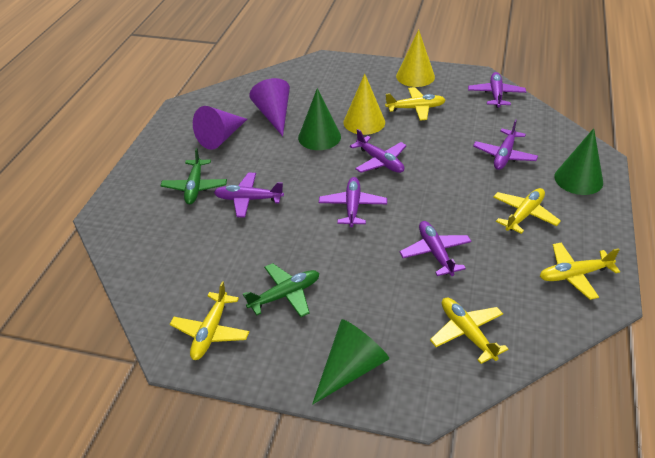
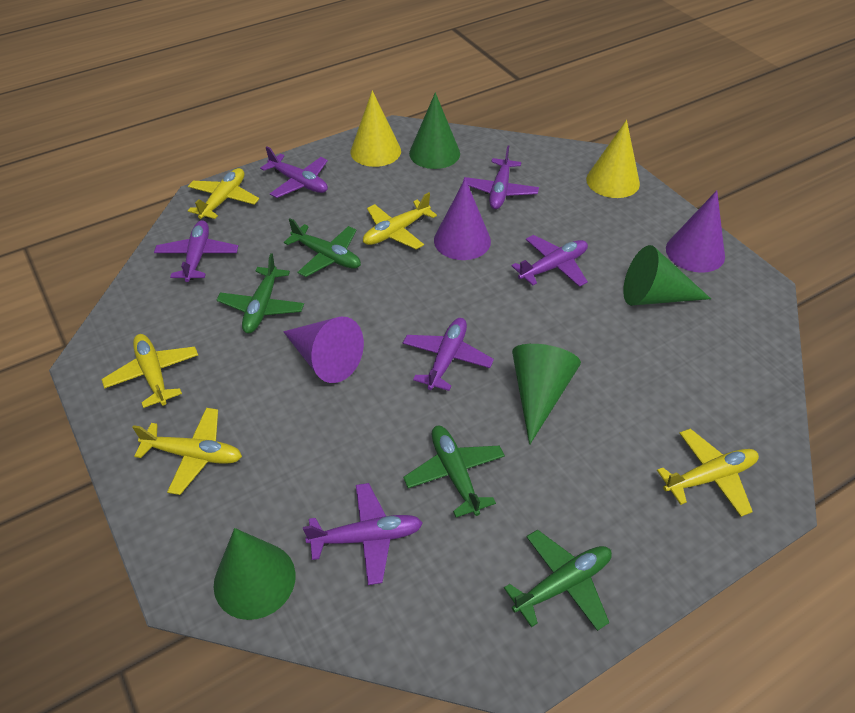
green cone: 3 -> 4
green plane: 2 -> 4
purple cone: 2 -> 3

